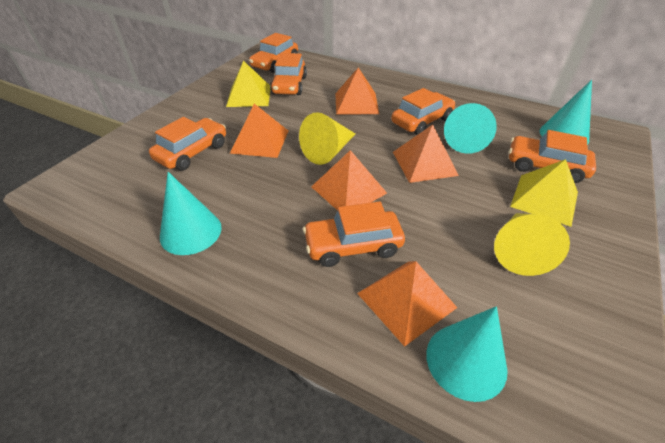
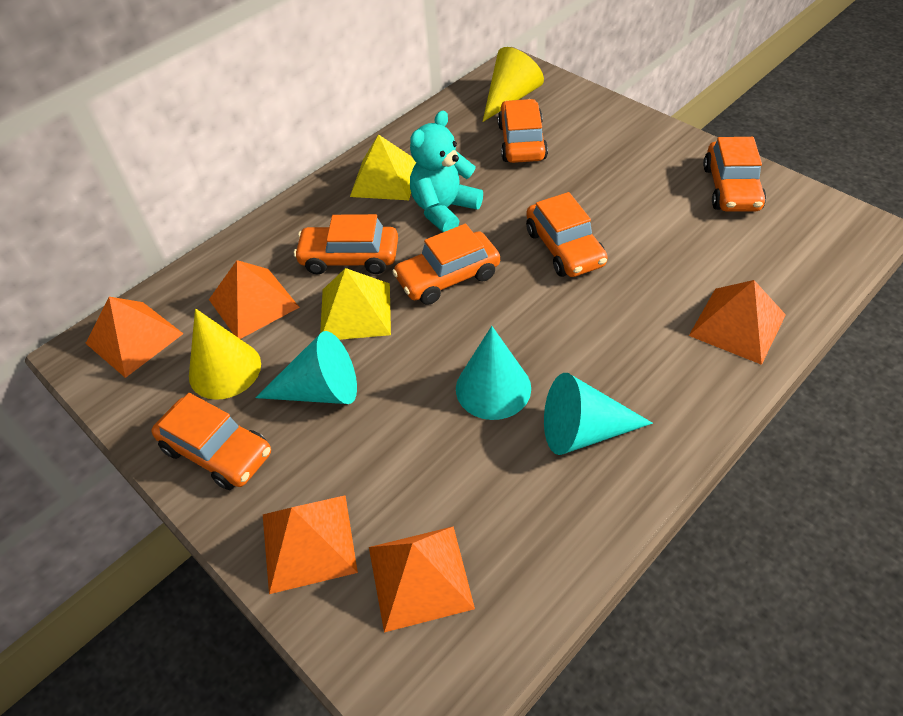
turquoise cone: 4 -> 3
turquoise teddy bear: 0 -> 1

